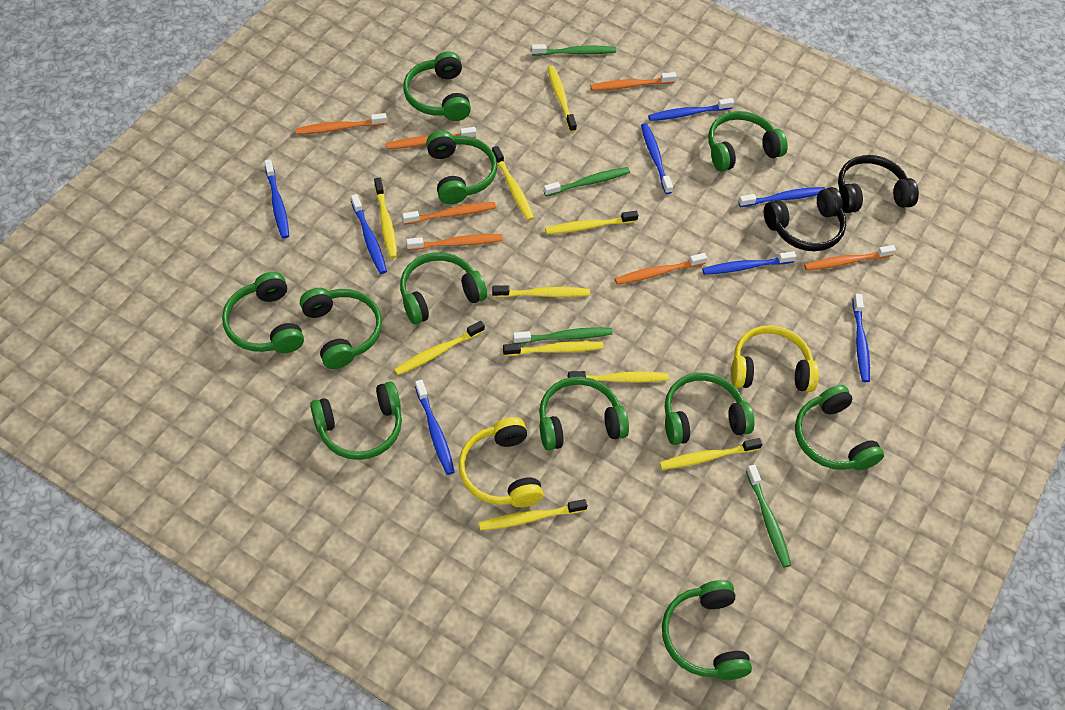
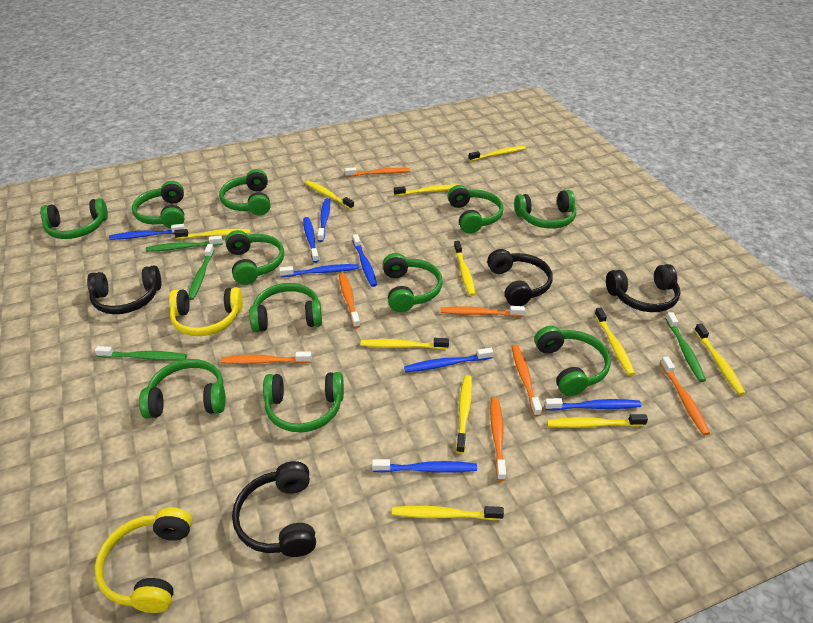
black headphones: 2 -> 4
yellow toothbrush: 10 -> 11

